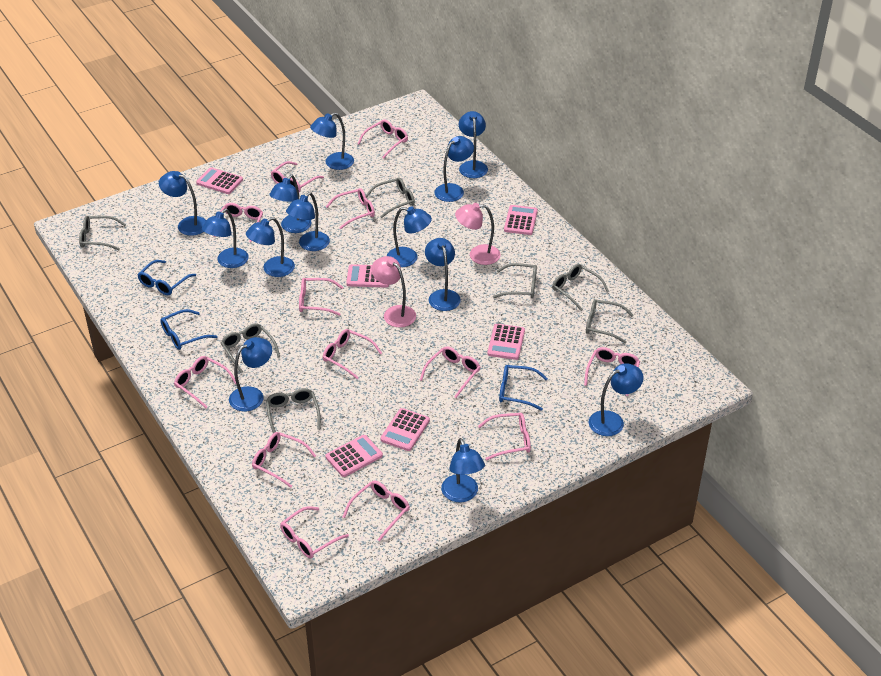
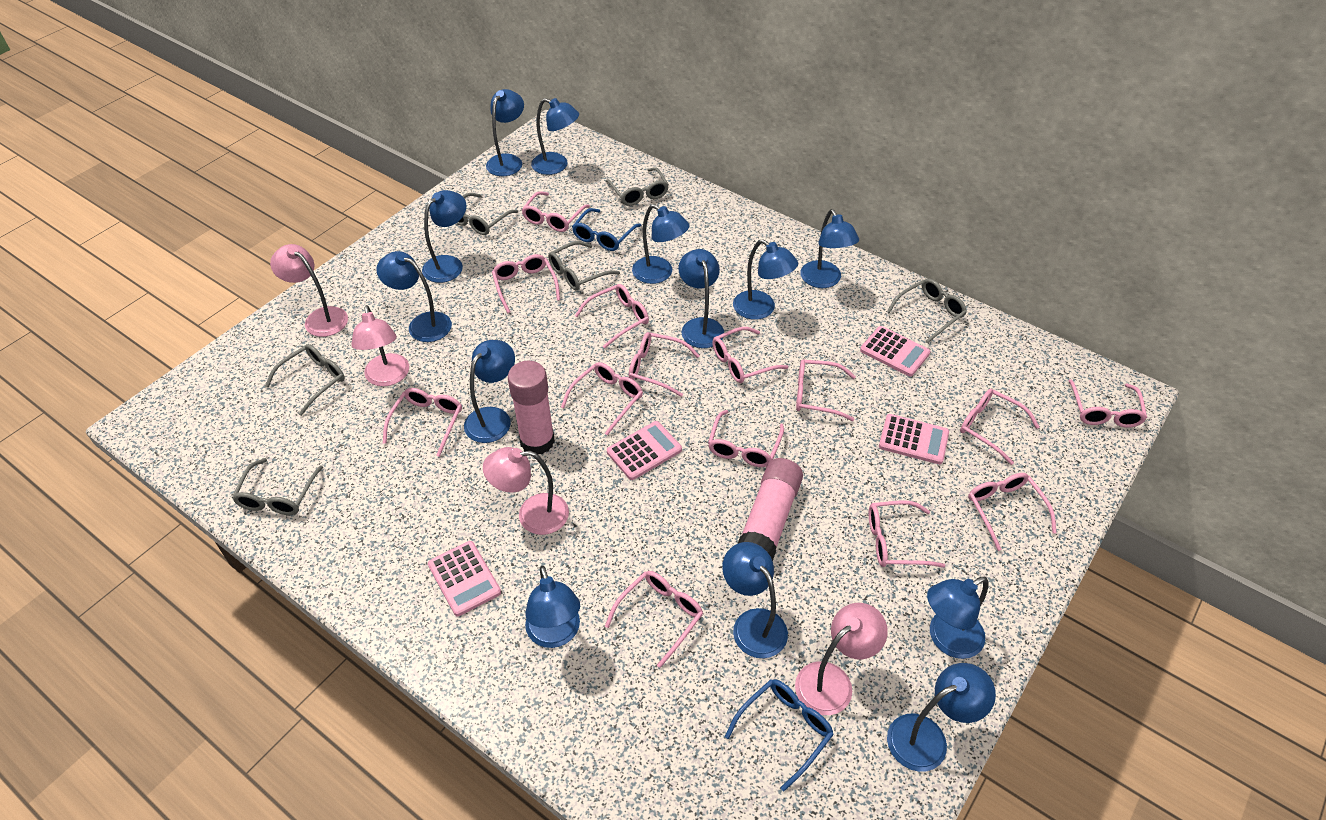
blue glasses: 3 -> 2
grey glasses: 7 -> 6
pink calculator: 6 -> 4
pink glasses: 13 -> 14
pink glue stick: 0 -> 2
pink lamp: 2 -> 4

